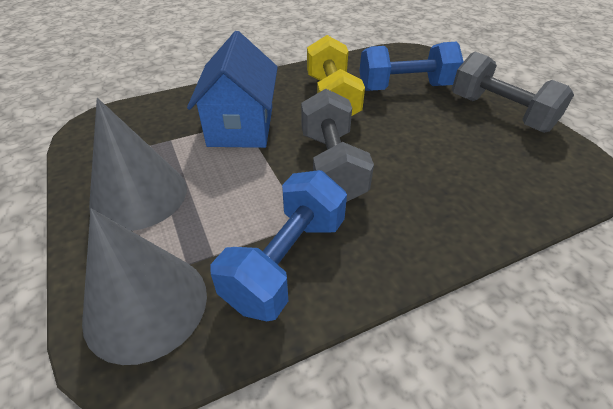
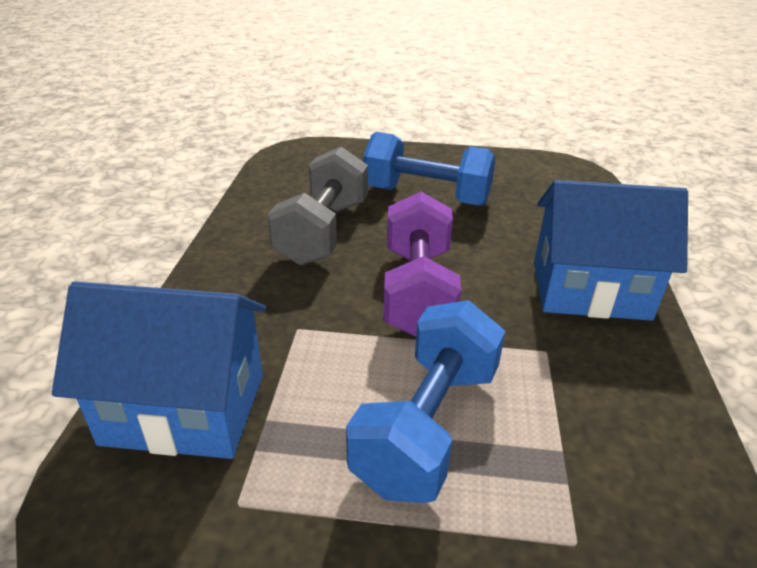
blue house: 1 -> 2
grey cone: 2 -> 0
grey dumbbell: 2 -> 1
purple dumbbell: 0 -> 1
yellow dumbbell: 1 -> 0

